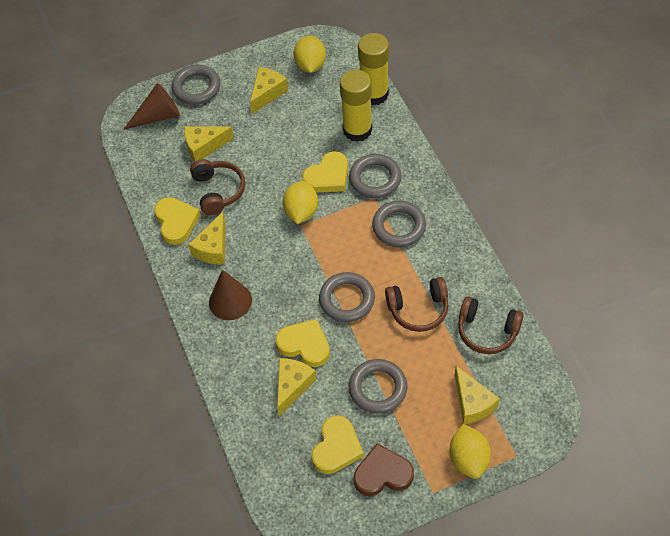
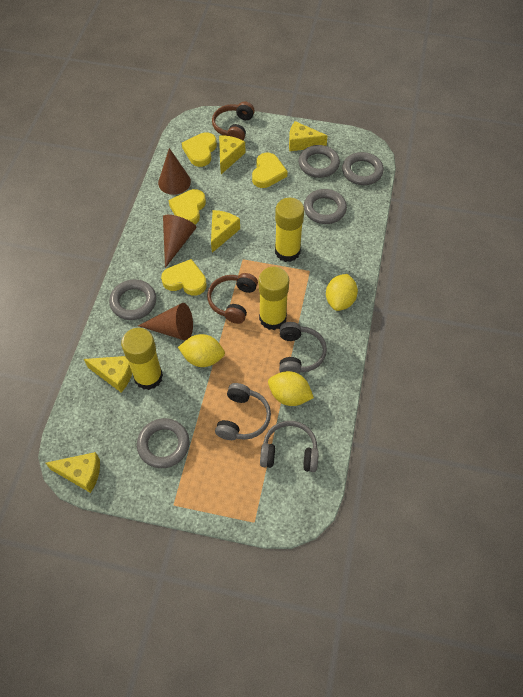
brown cone: 2 -> 3
brown headphones: 3 -> 2
brown heart: 1 -> 0
grey headphones: 0 -> 3
yellow glue stick: 2 -> 3

